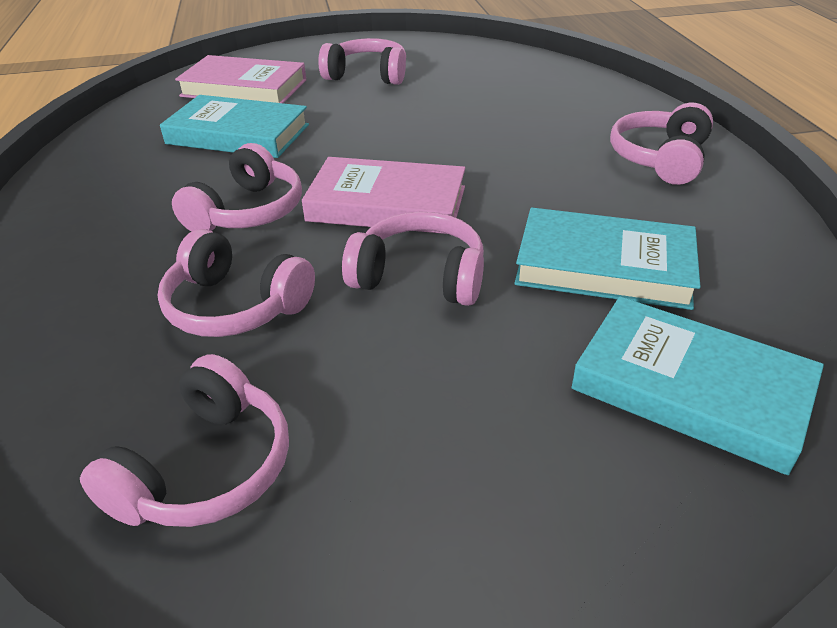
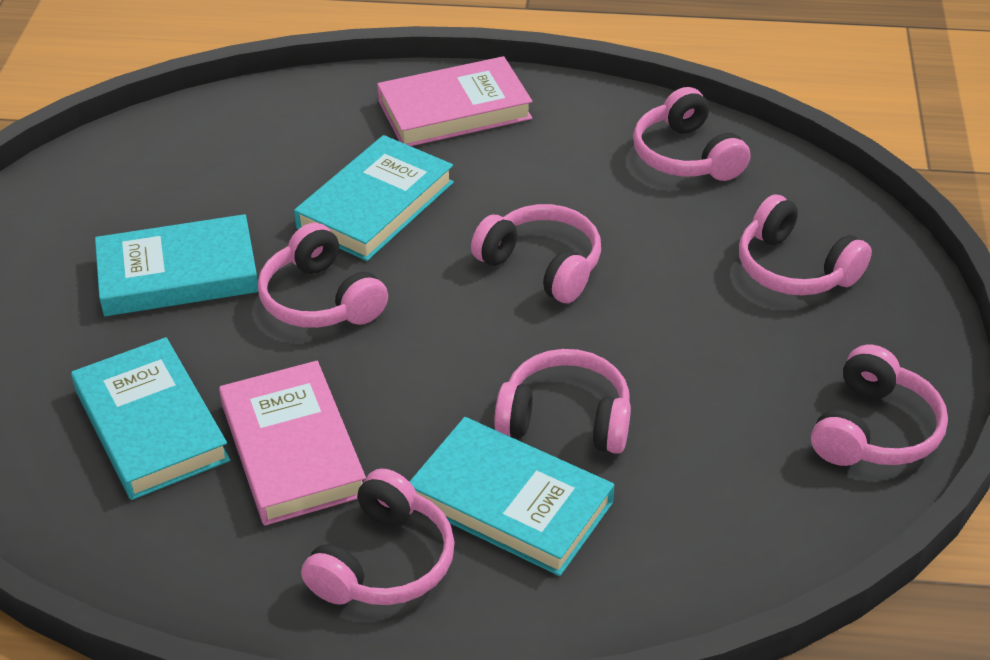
pink headphones: 6 -> 7
turquoise book: 3 -> 4

